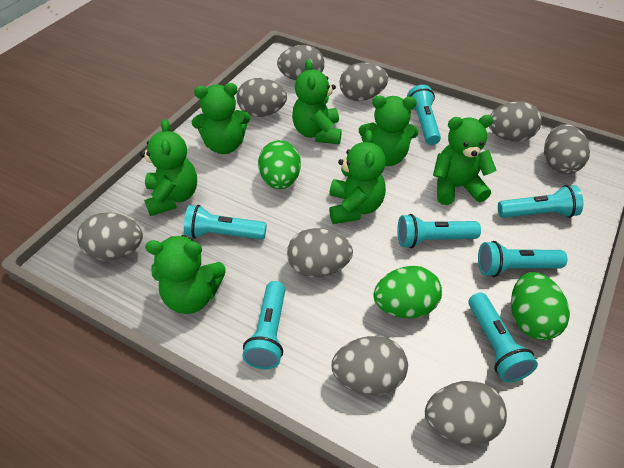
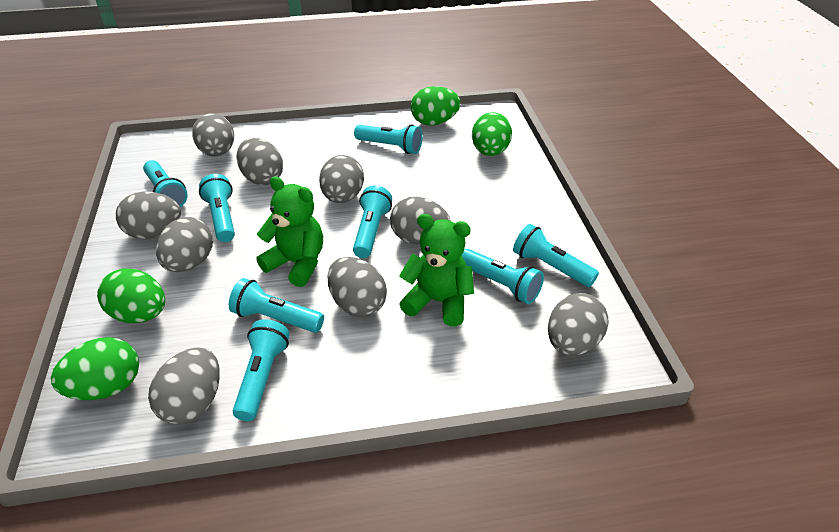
green egg: 3 -> 4
green teddy bear: 7 -> 2
turquoise flashlight: 7 -> 8

